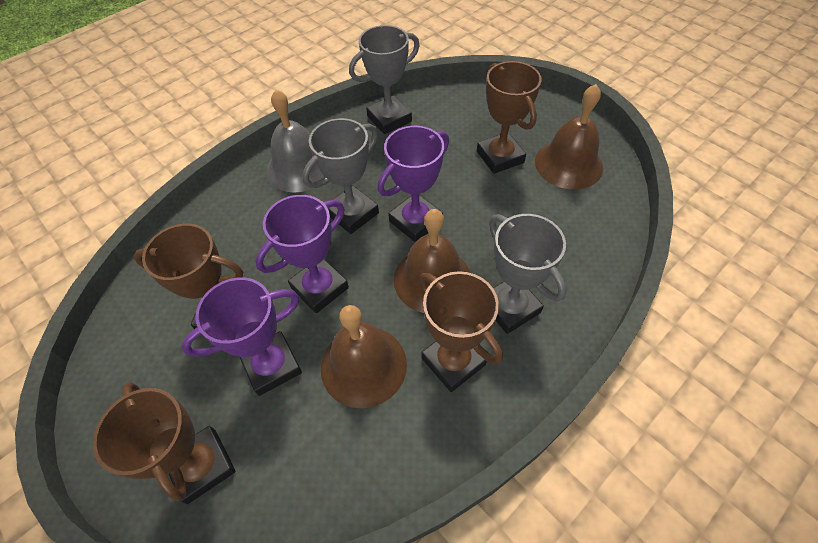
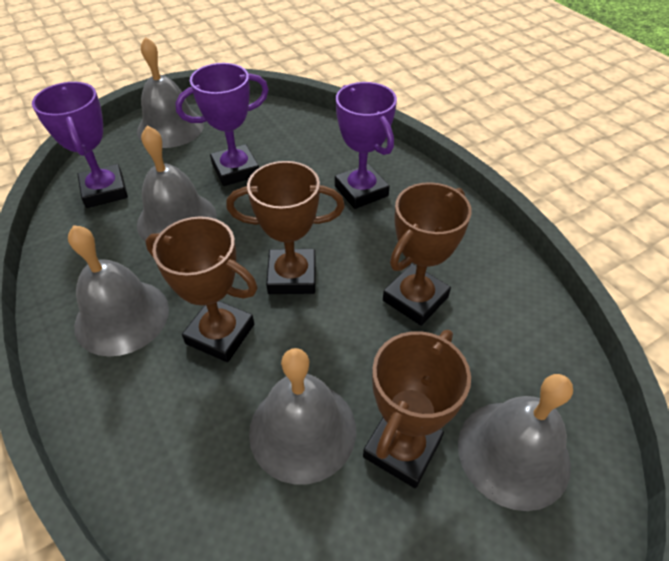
brown bell: 3 -> 0
grey bell: 1 -> 5
grey trophy: 3 -> 0

